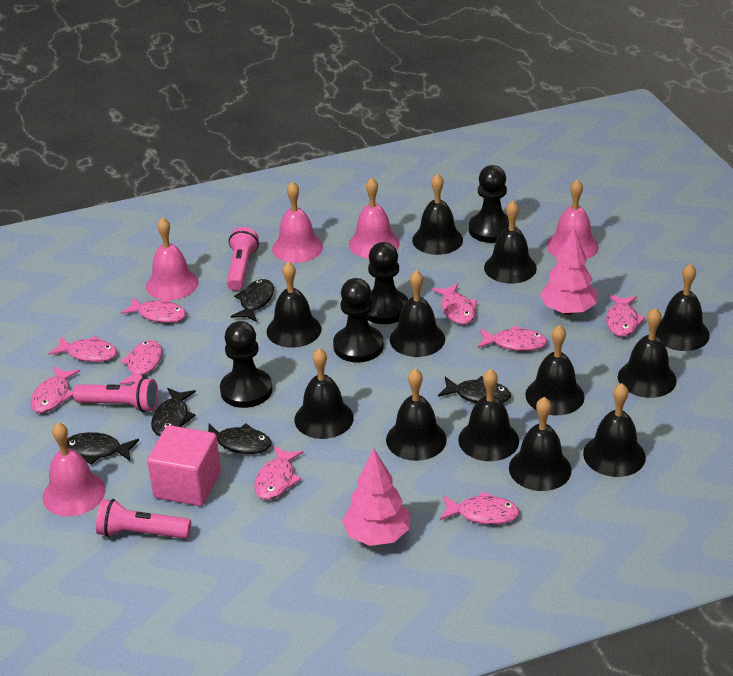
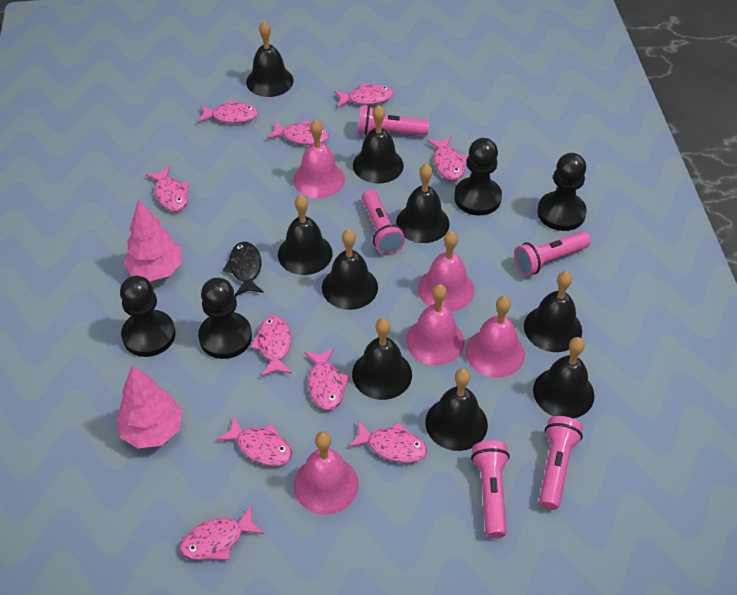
black bell: 12 -> 9
black fish: 5 -> 1
pink cube: 1 -> 0
pink fish: 9 -> 10
pink flashlight: 3 -> 5

